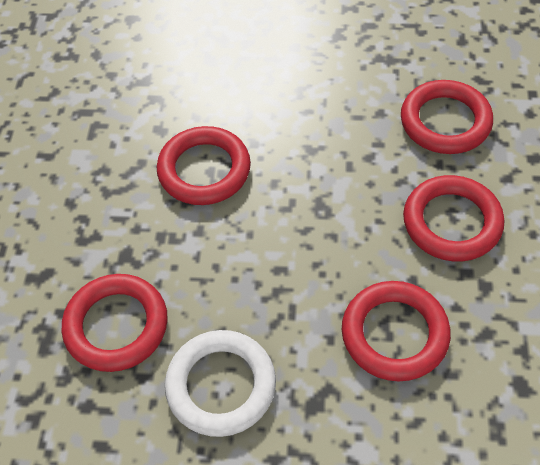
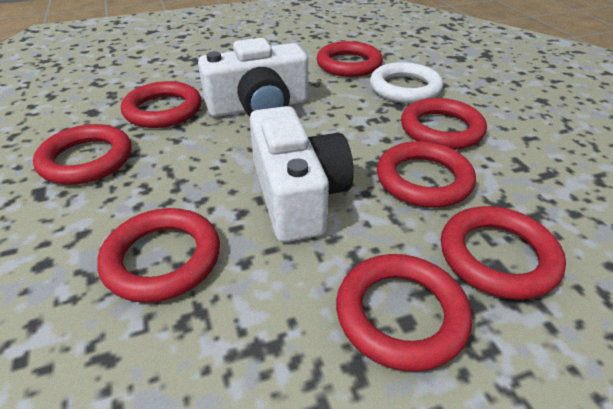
red ring: 5 -> 8
white camera: 0 -> 2

